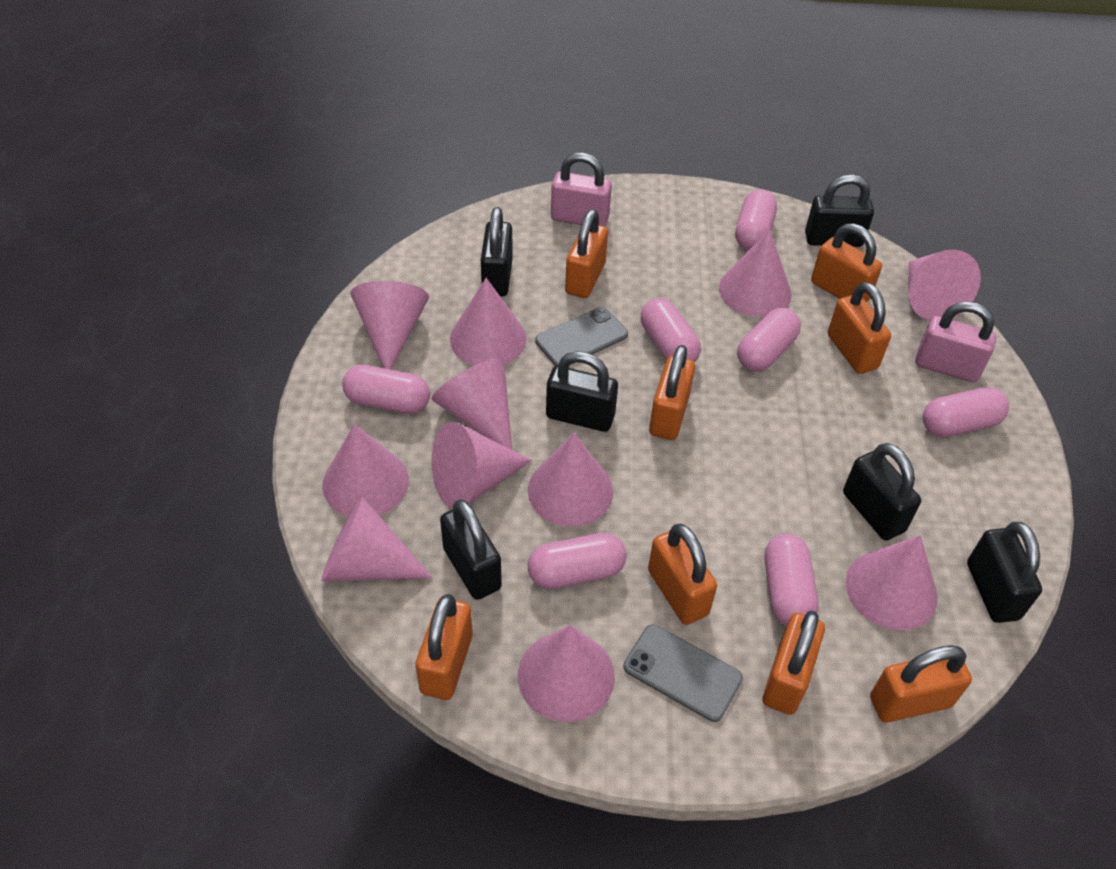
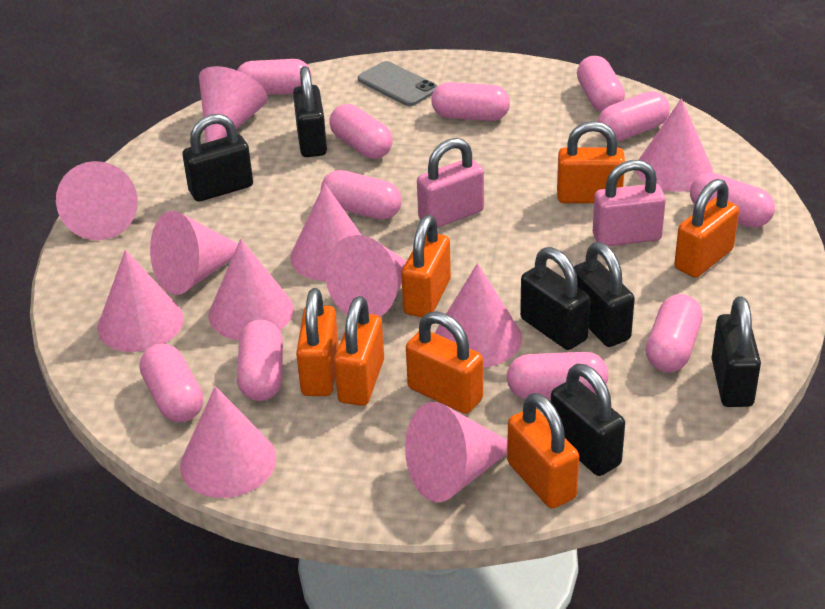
grey phone: 2 -> 1
orange padlock: 8 -> 7
pink capsule: 7 -> 11

